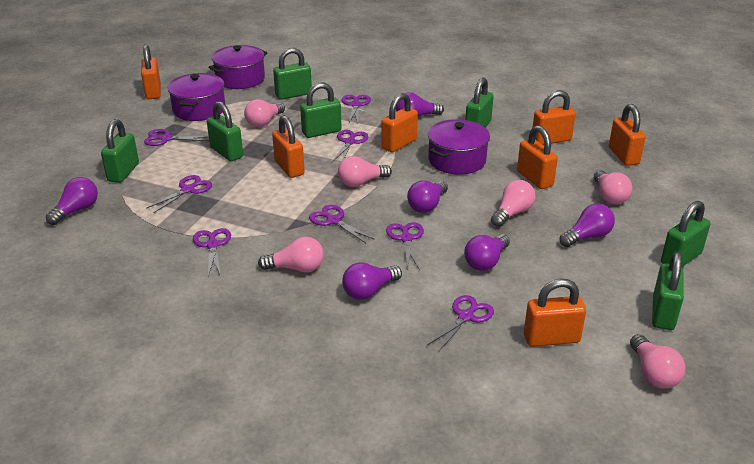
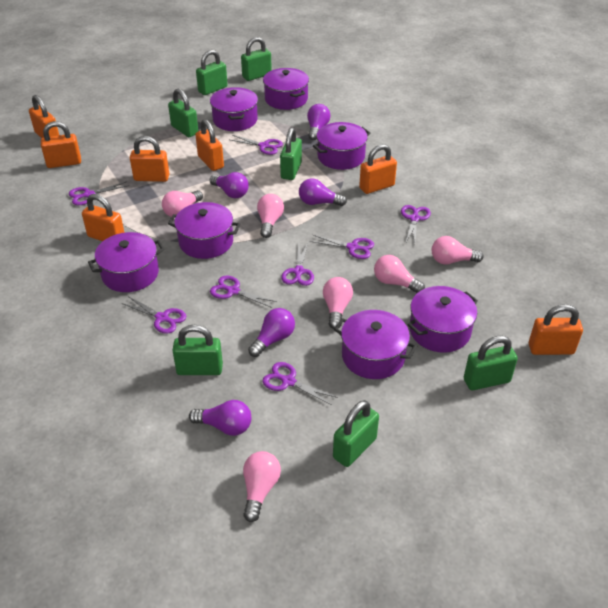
purple light bulb: 6 -> 5
purple pot: 3 -> 7

